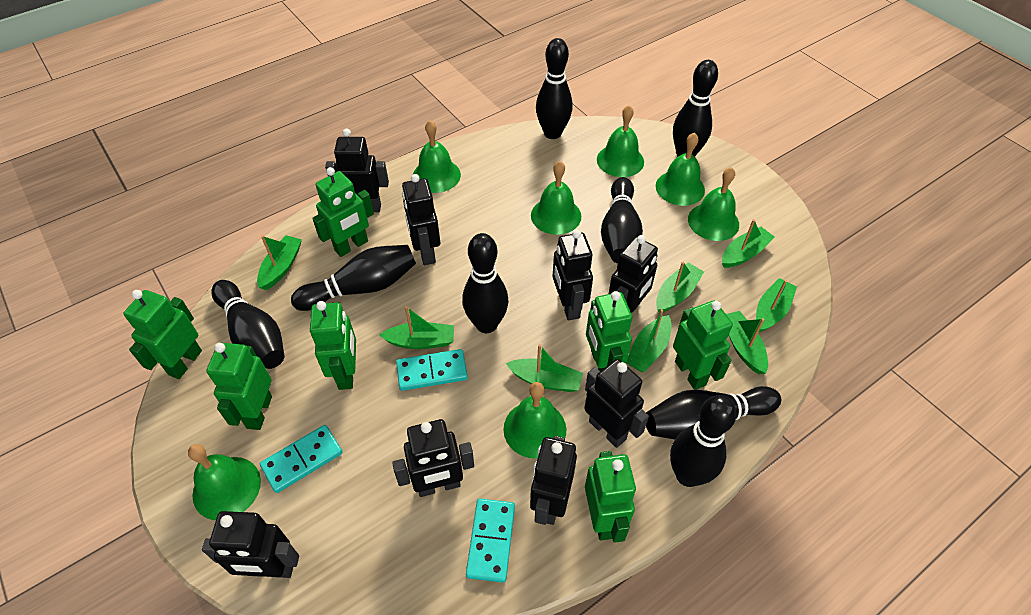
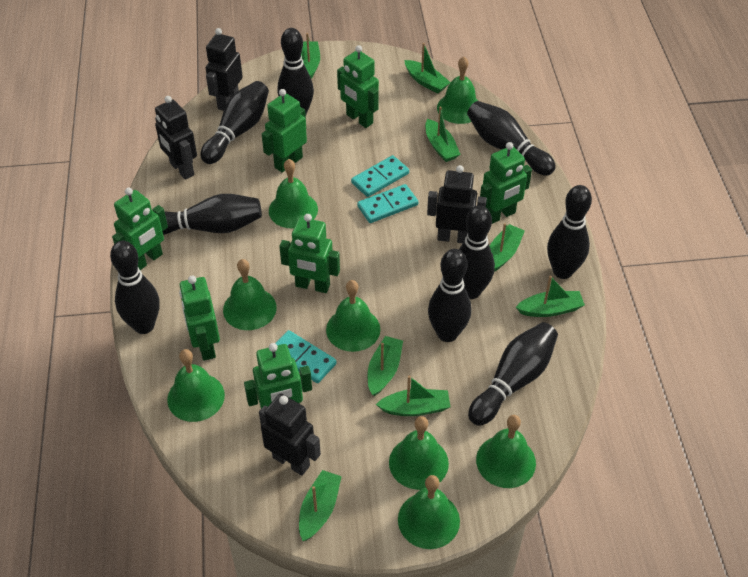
black bowling pin: 8 -> 9
black robot: 8 -> 4
green bell: 7 -> 8

